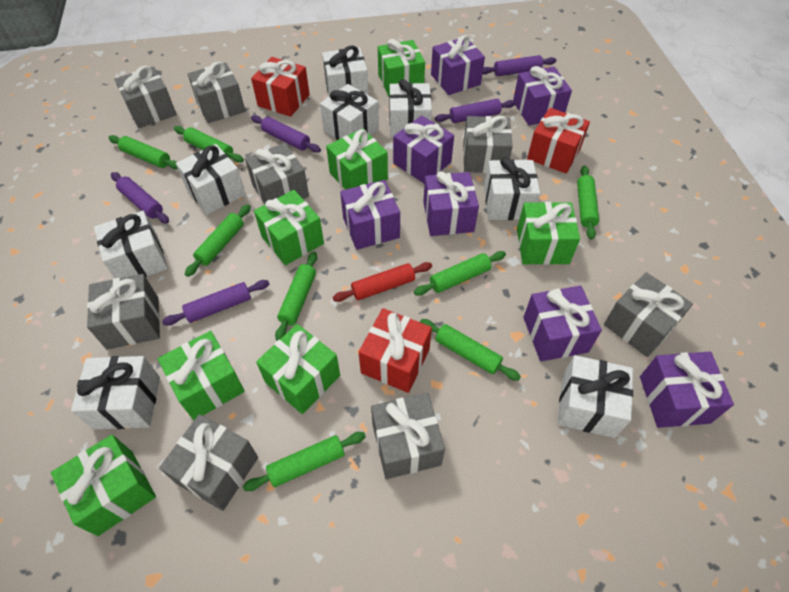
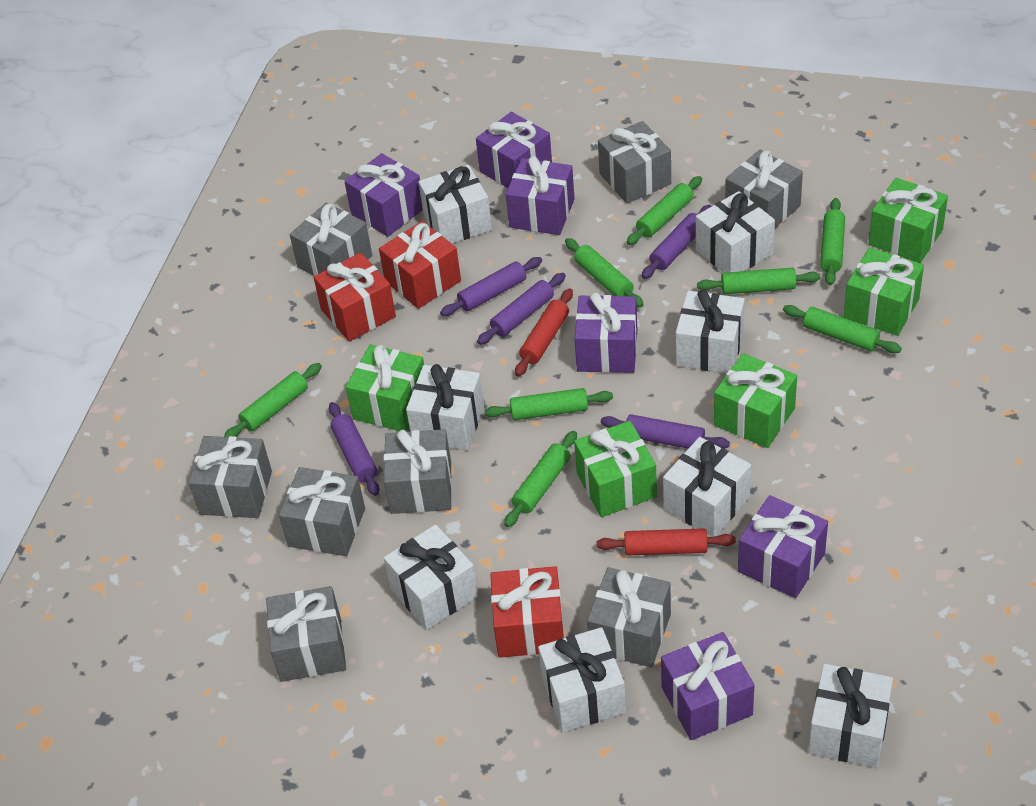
green gift: 7 -> 5
purple gift: 7 -> 6
red rolling pin: 1 -> 2

